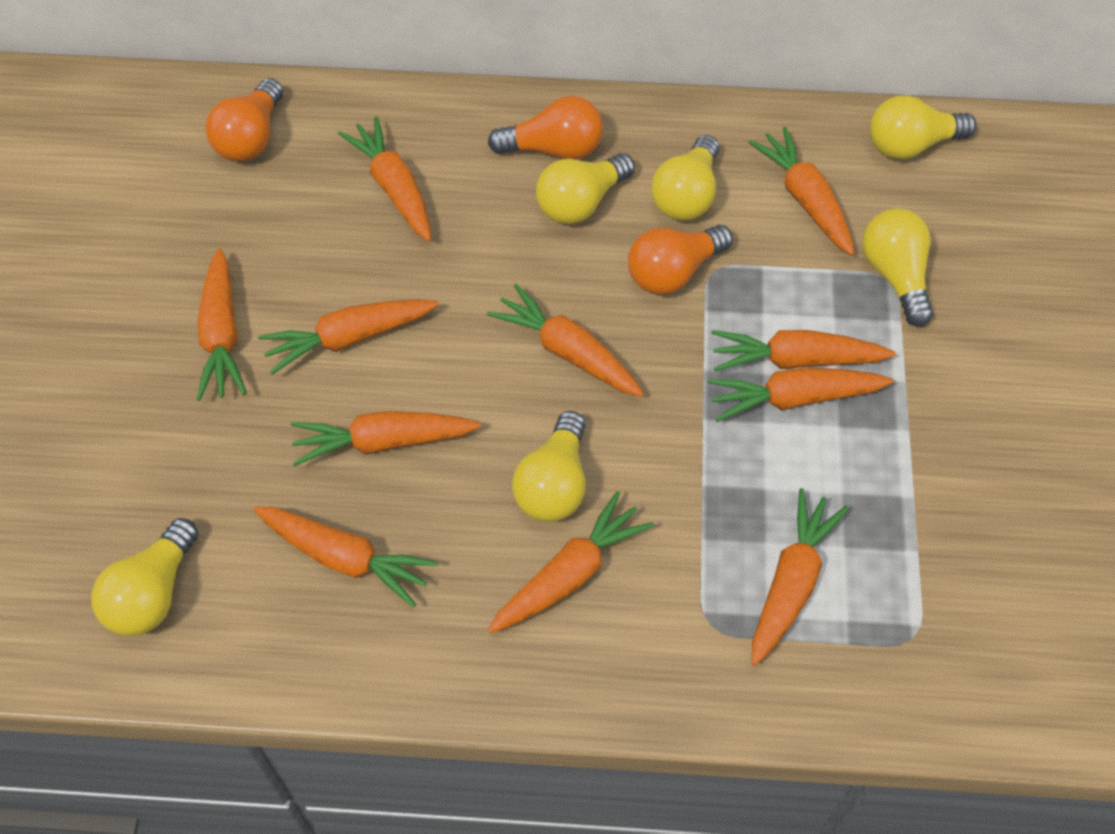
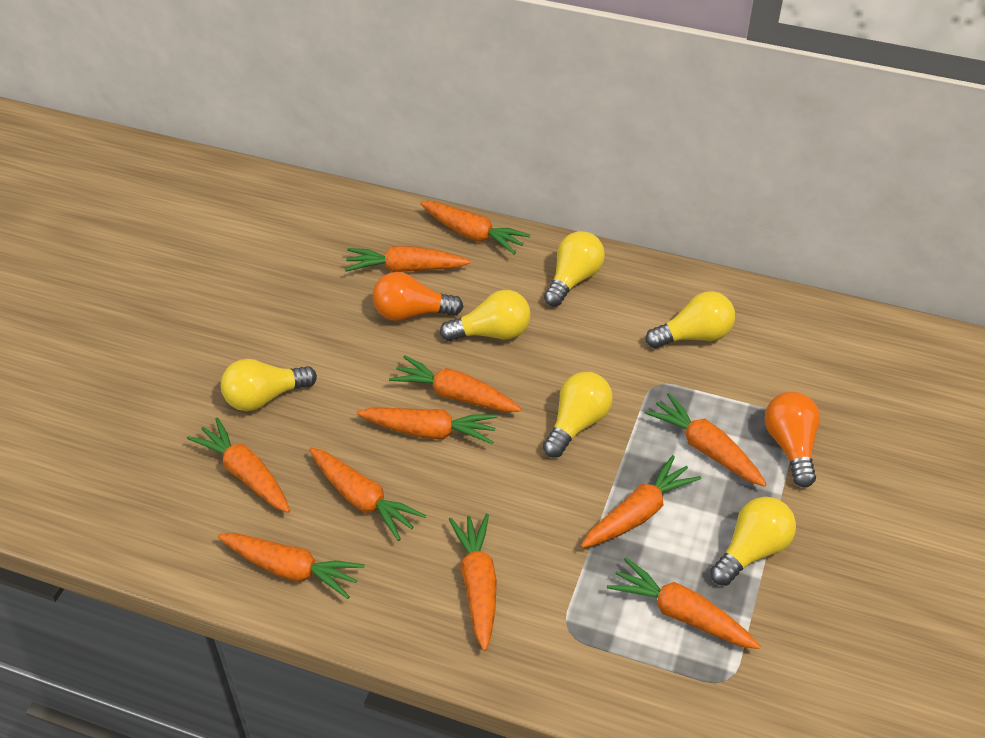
orange light bulb: 3 -> 2

